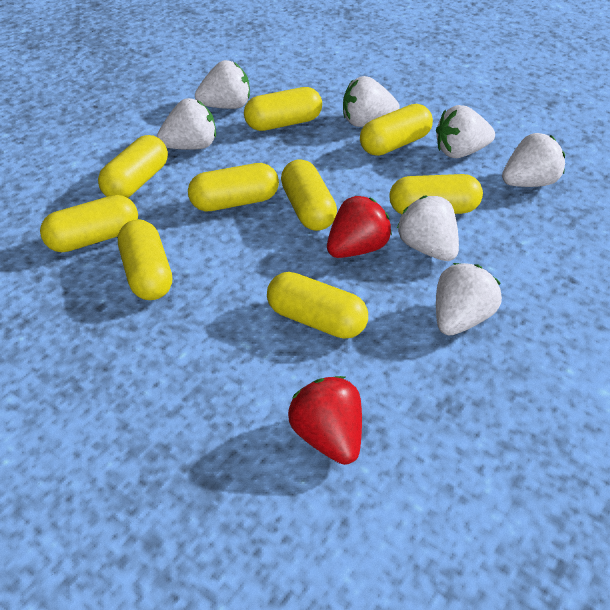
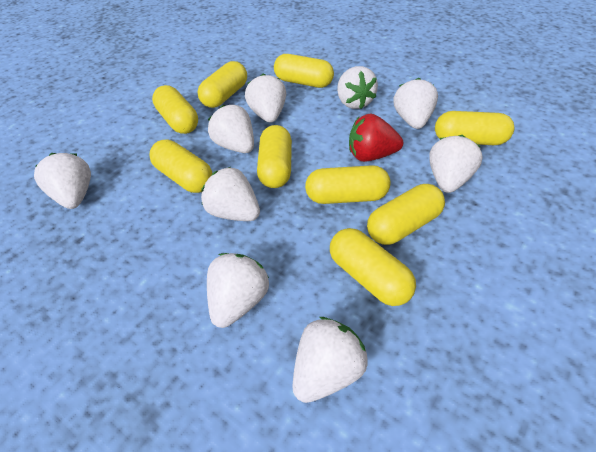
red strawberry: 2 -> 1
white strawberry: 7 -> 9

